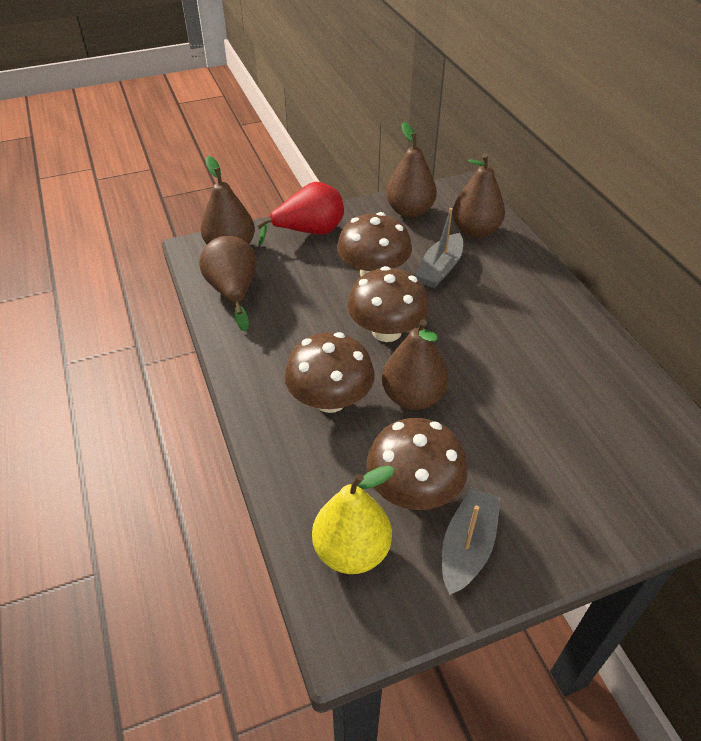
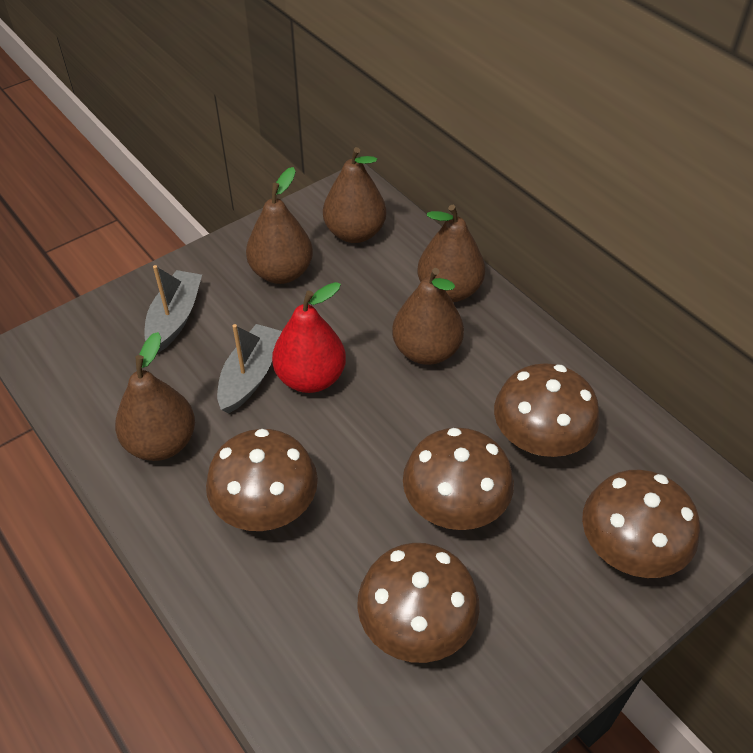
brown mushroom: 4 -> 5
yellow pear: 1 -> 0

